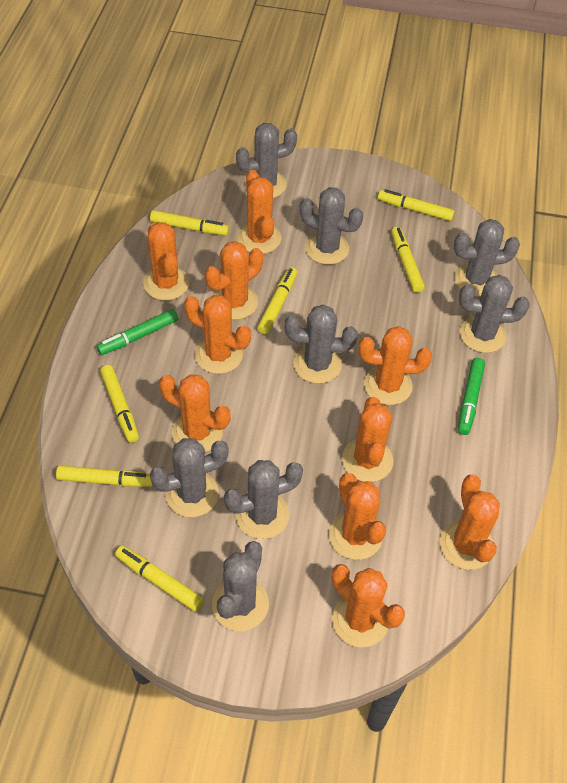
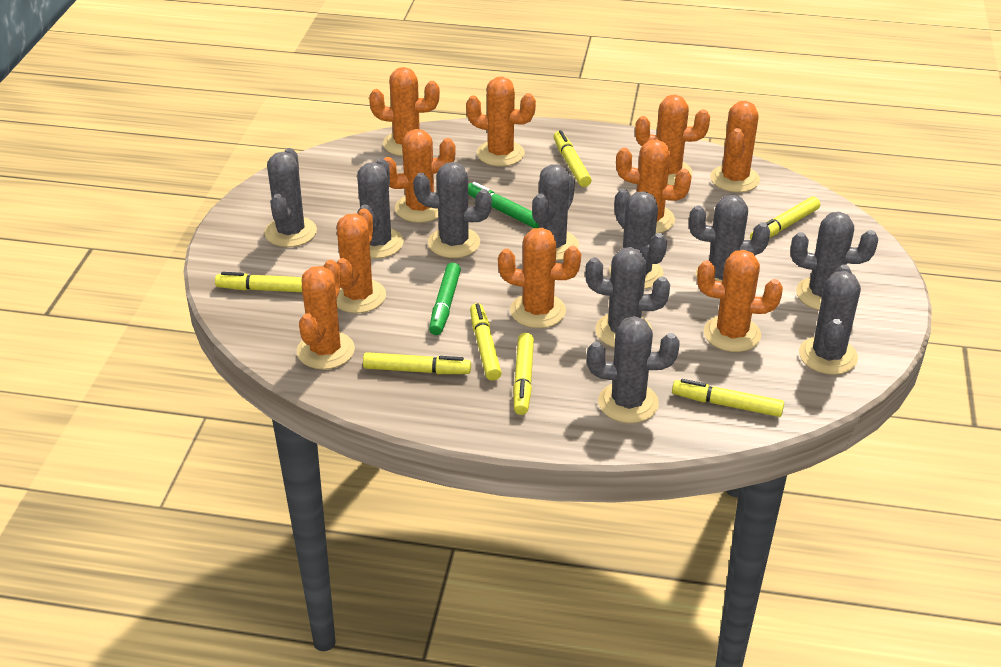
grey cactus: 8 -> 10

